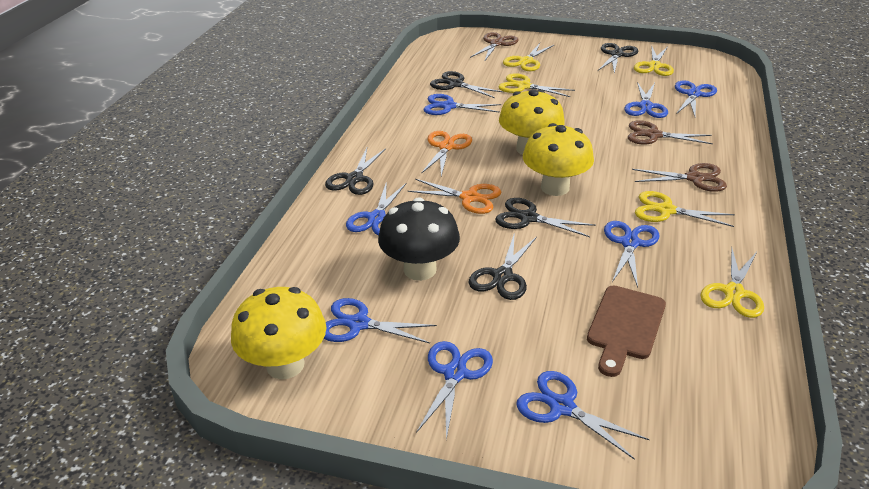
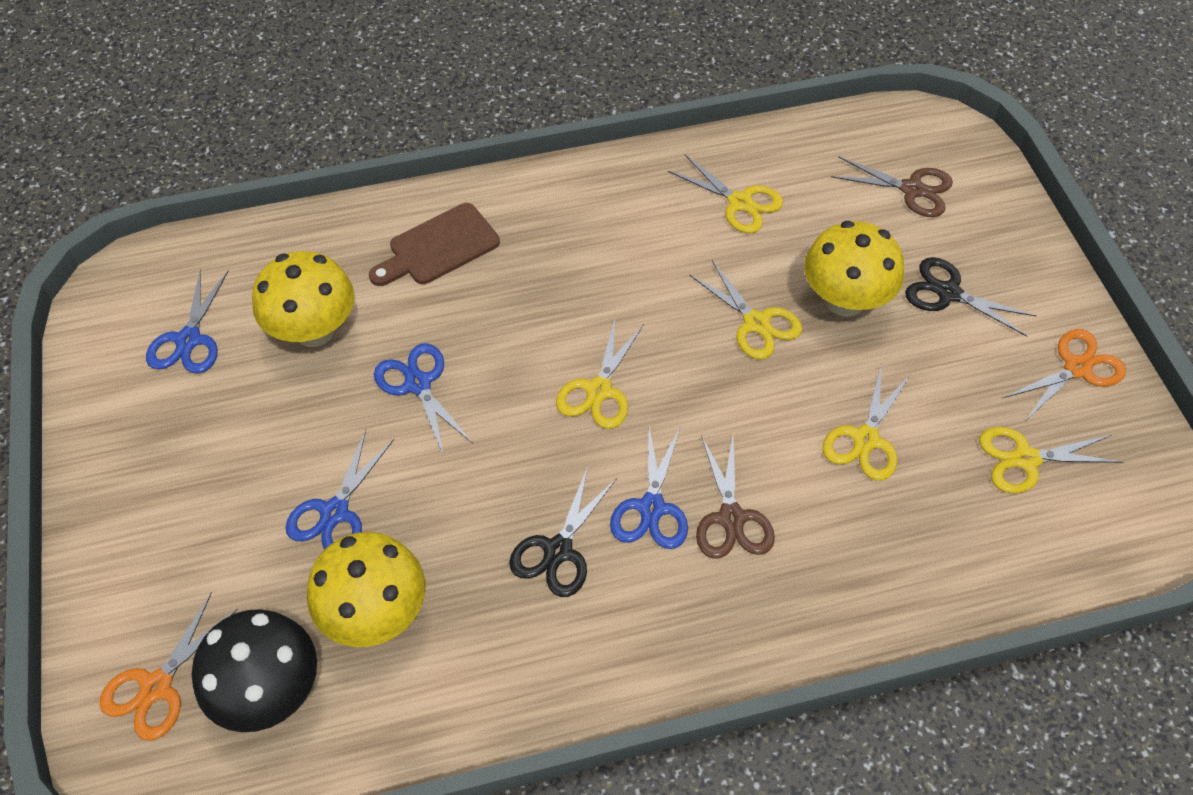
black scissors: 5 -> 2
blue scissors: 8 -> 4
brown scissors: 3 -> 2

